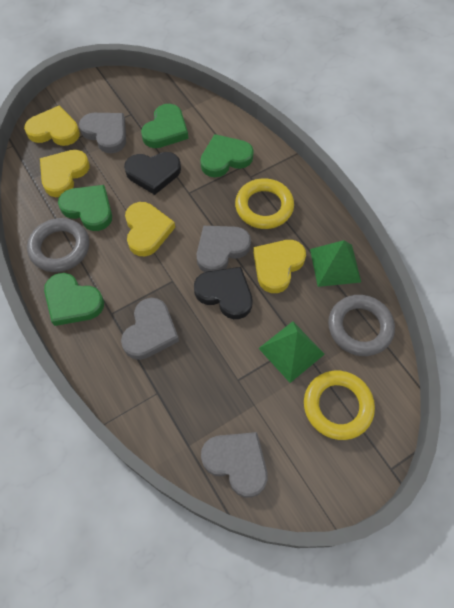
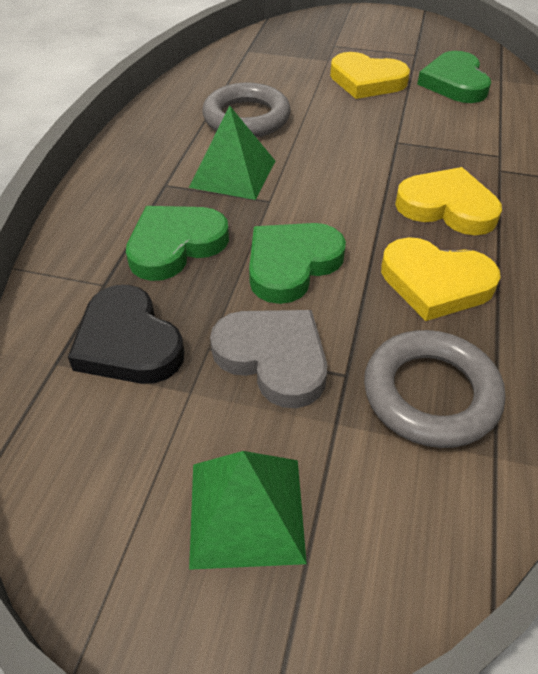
black heart: 2 -> 1
green heart: 4 -> 3
grey heart: 4 -> 1
yellow heart: 4 -> 3
yellow ring: 2 -> 0

